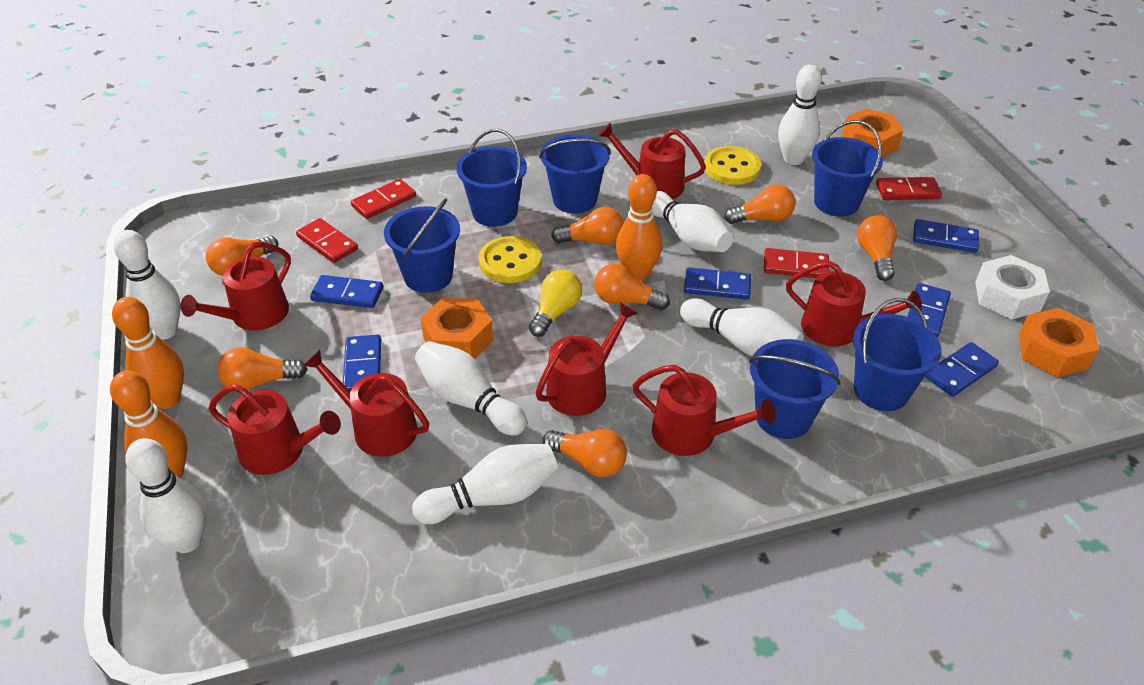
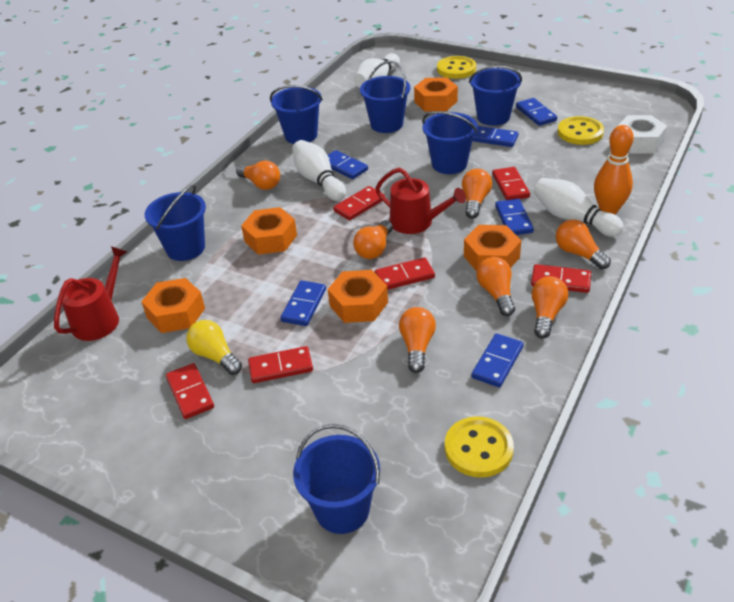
orange bowling pin: 3 -> 1
orange nut: 3 -> 5
red domino: 4 -> 6
red watering can: 7 -> 2
white bowling pin: 7 -> 3
yellow button: 2 -> 3

